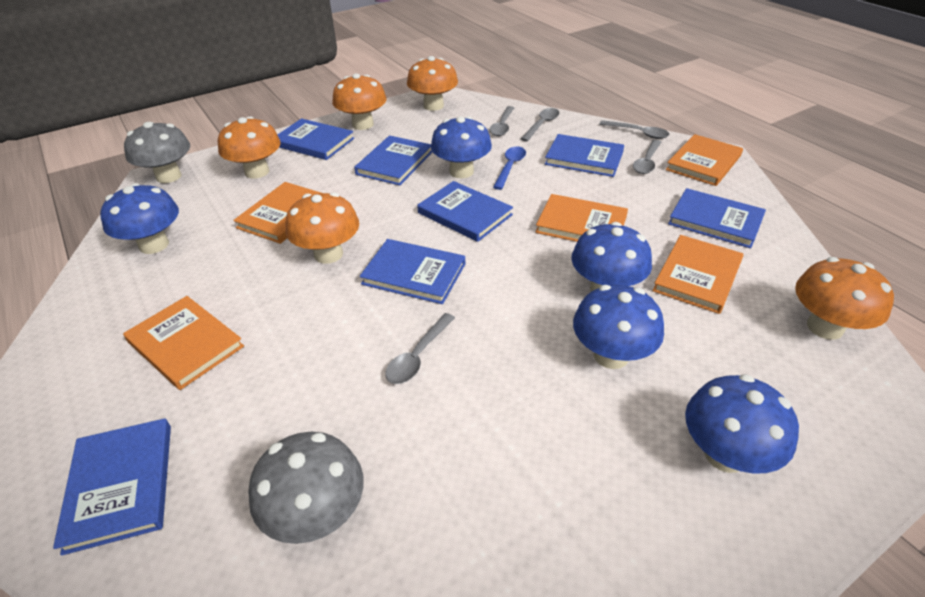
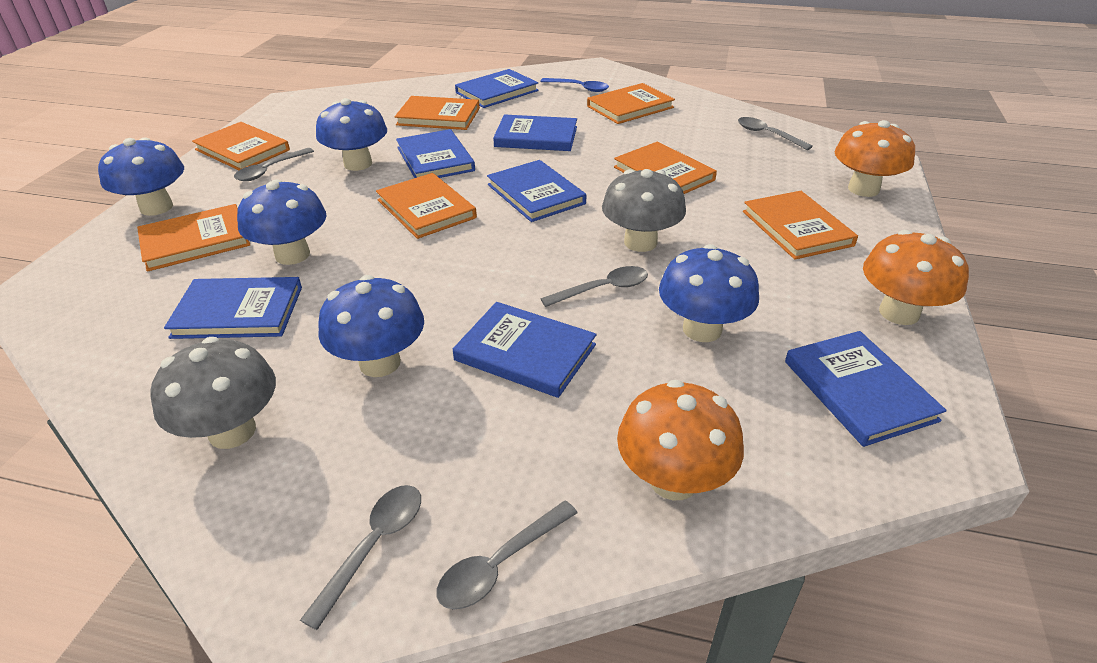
orange book: 5 -> 7
orange mushroom: 5 -> 3

